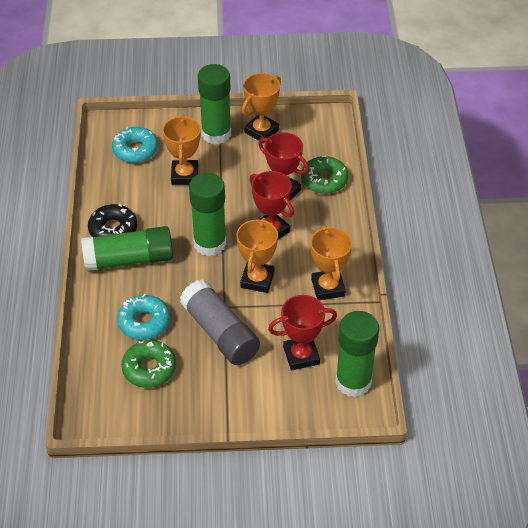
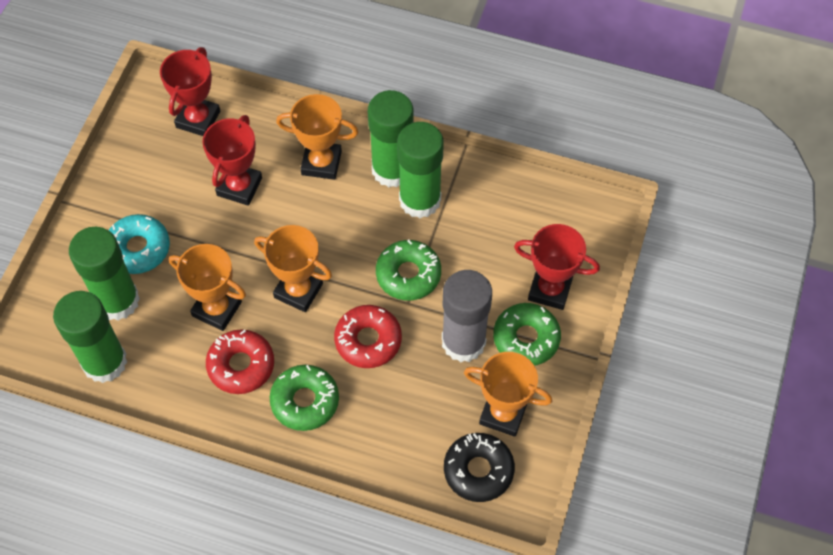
green donut: 2 -> 3
red donut: 0 -> 2
turquoise donut: 2 -> 1

